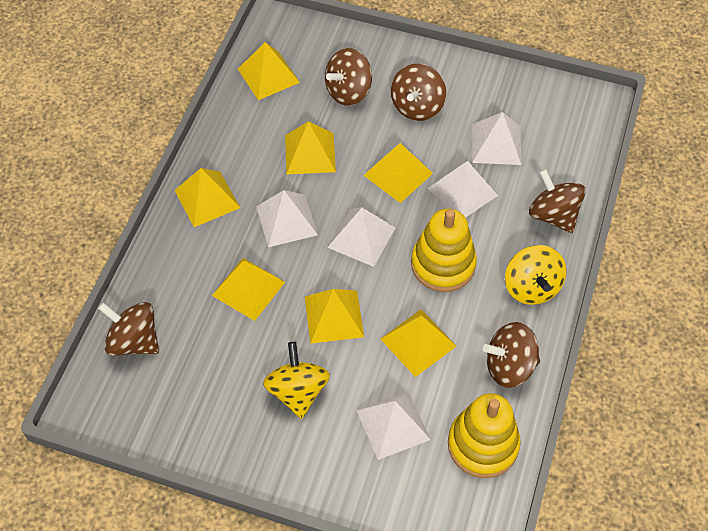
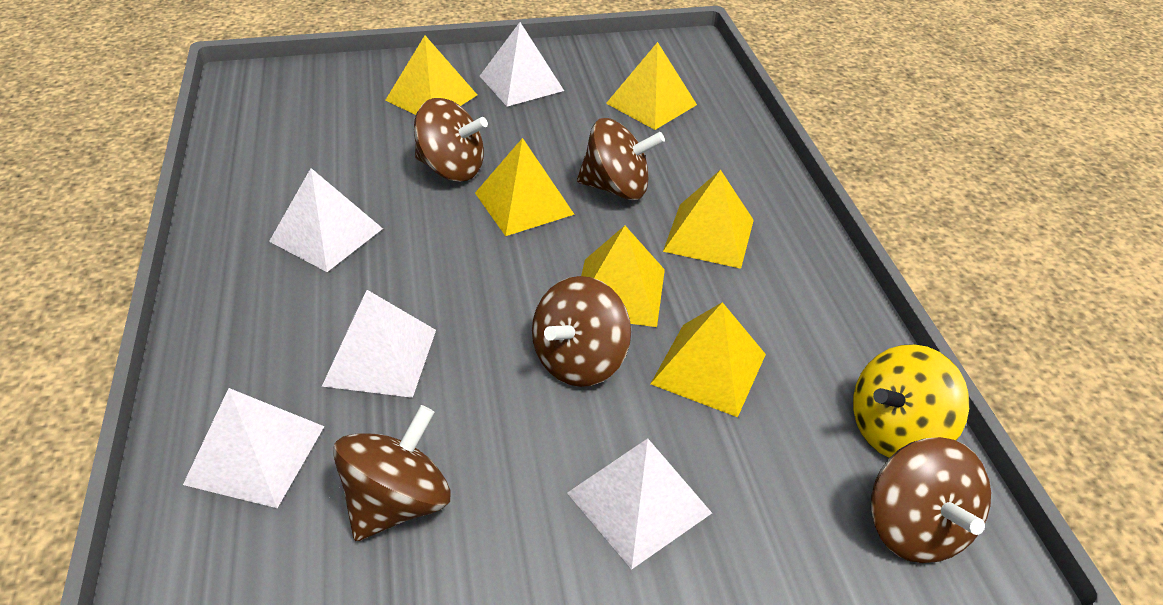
yellow pyramid: 7 -> 6
yellow spinning top: 2 -> 1
yellow stacking toy: 2 -> 0

